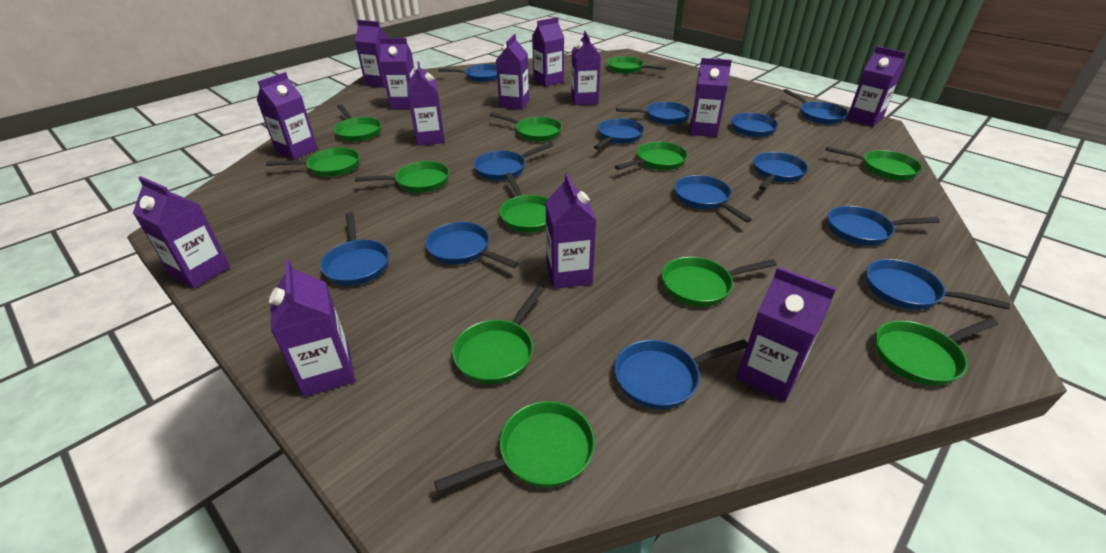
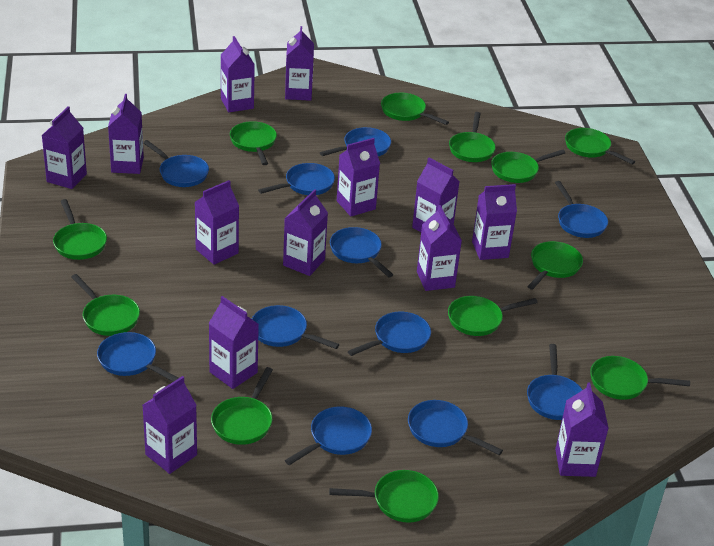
blue pan: 13 -> 11

